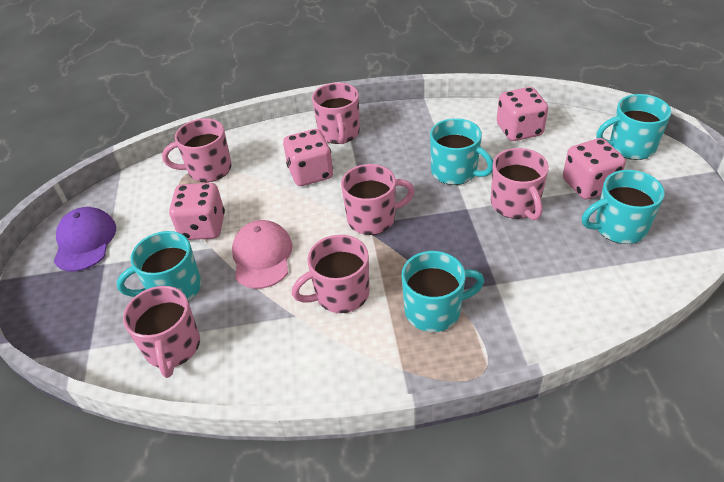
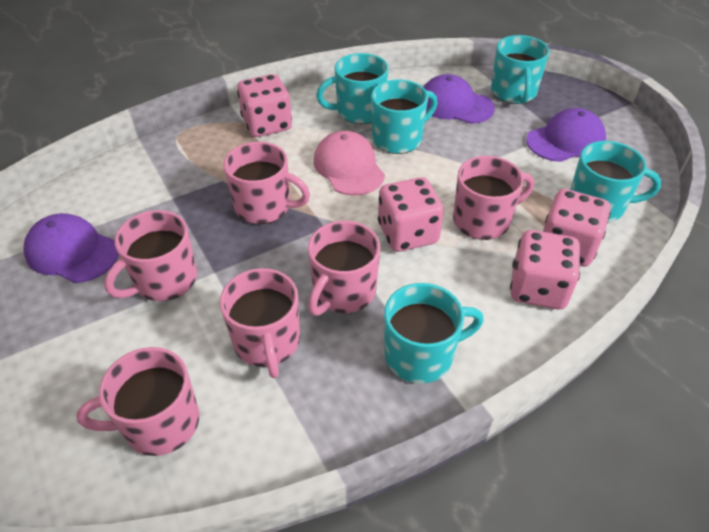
purple cap: 1 -> 3

